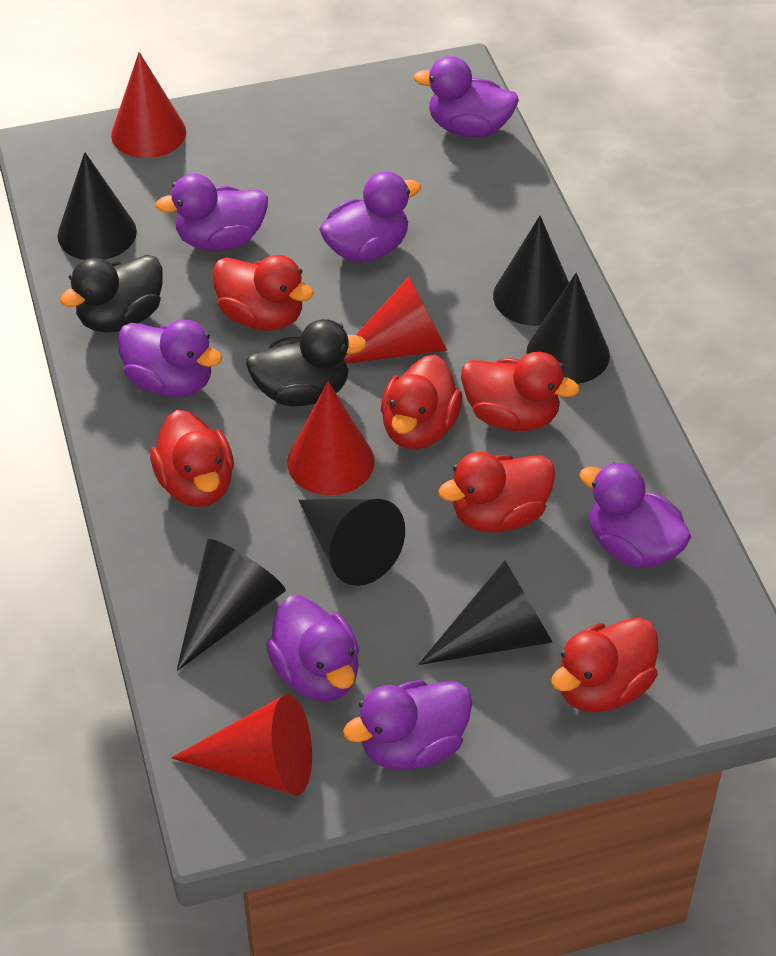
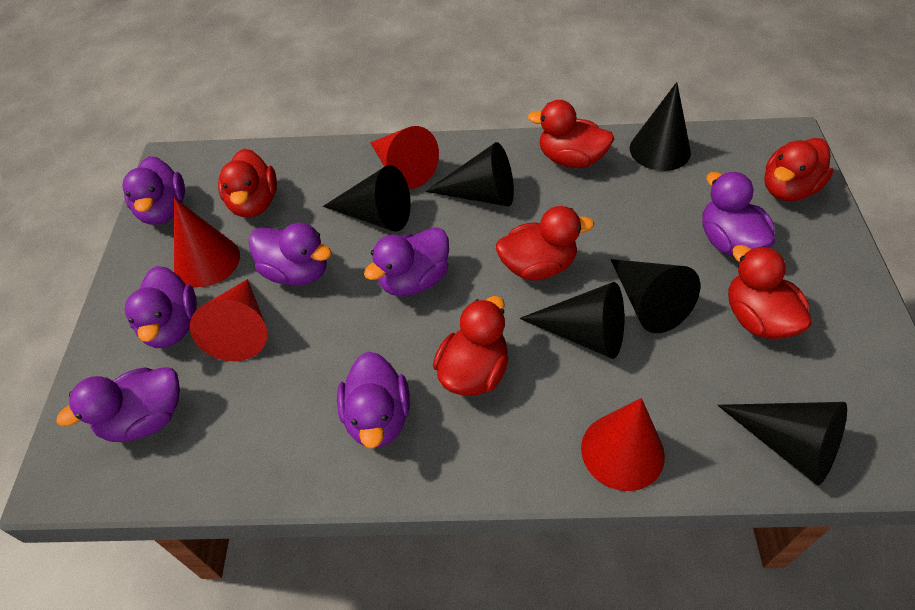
black duck: 2 -> 0

